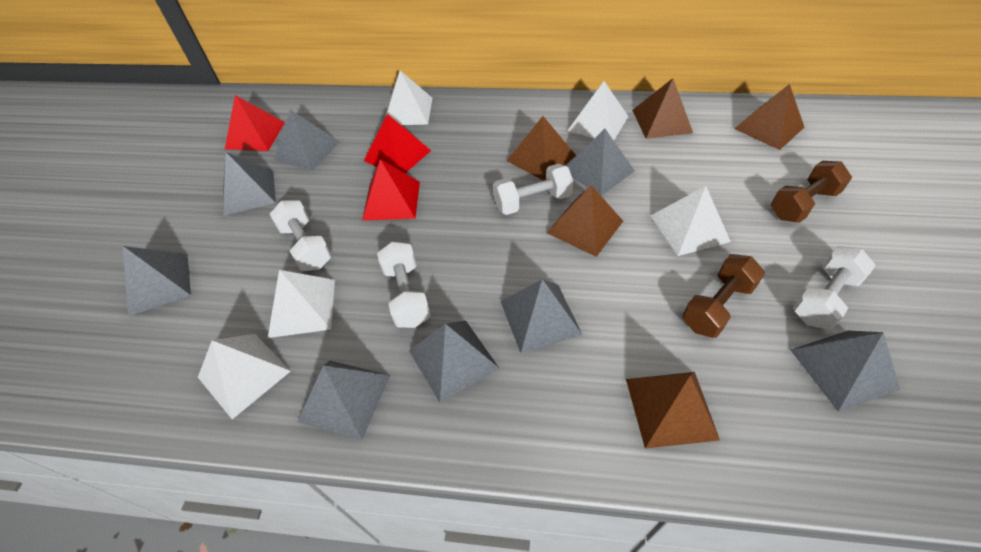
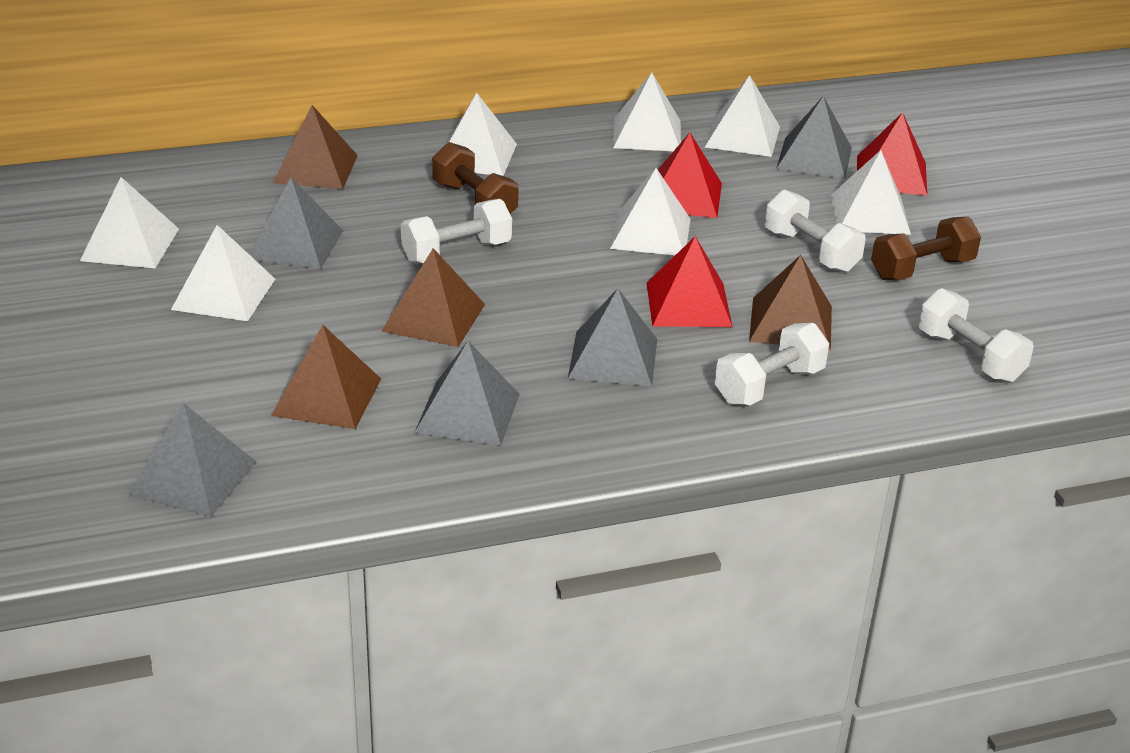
brown pyramid: 5 -> 4
grey pyramid: 8 -> 5
white pyramid: 5 -> 7

